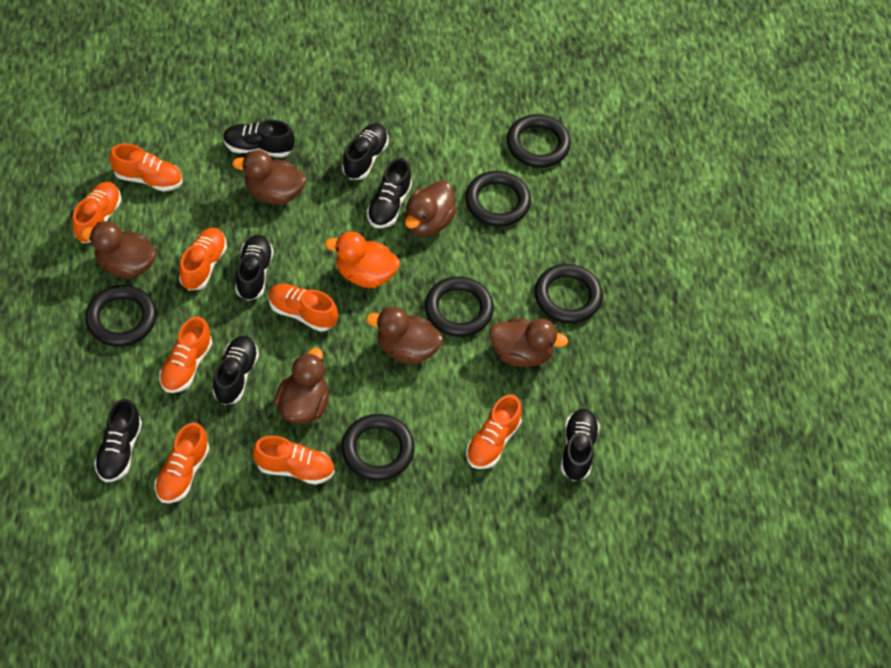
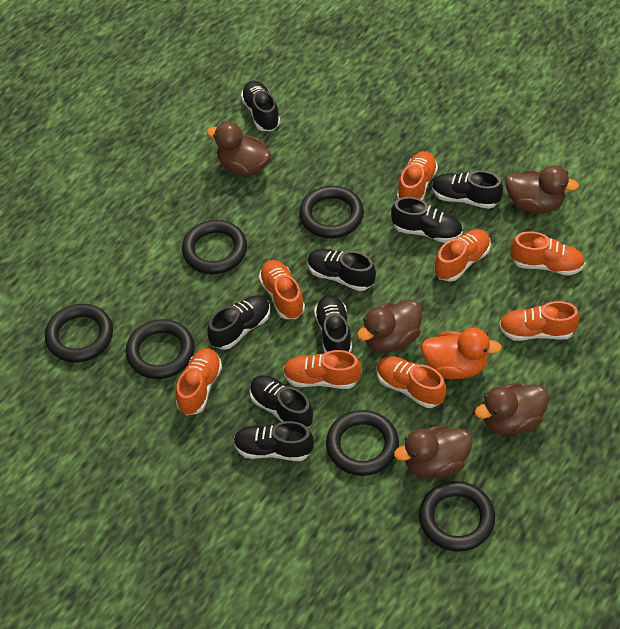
black shoe: 7 -> 8
brown duck: 6 -> 5

